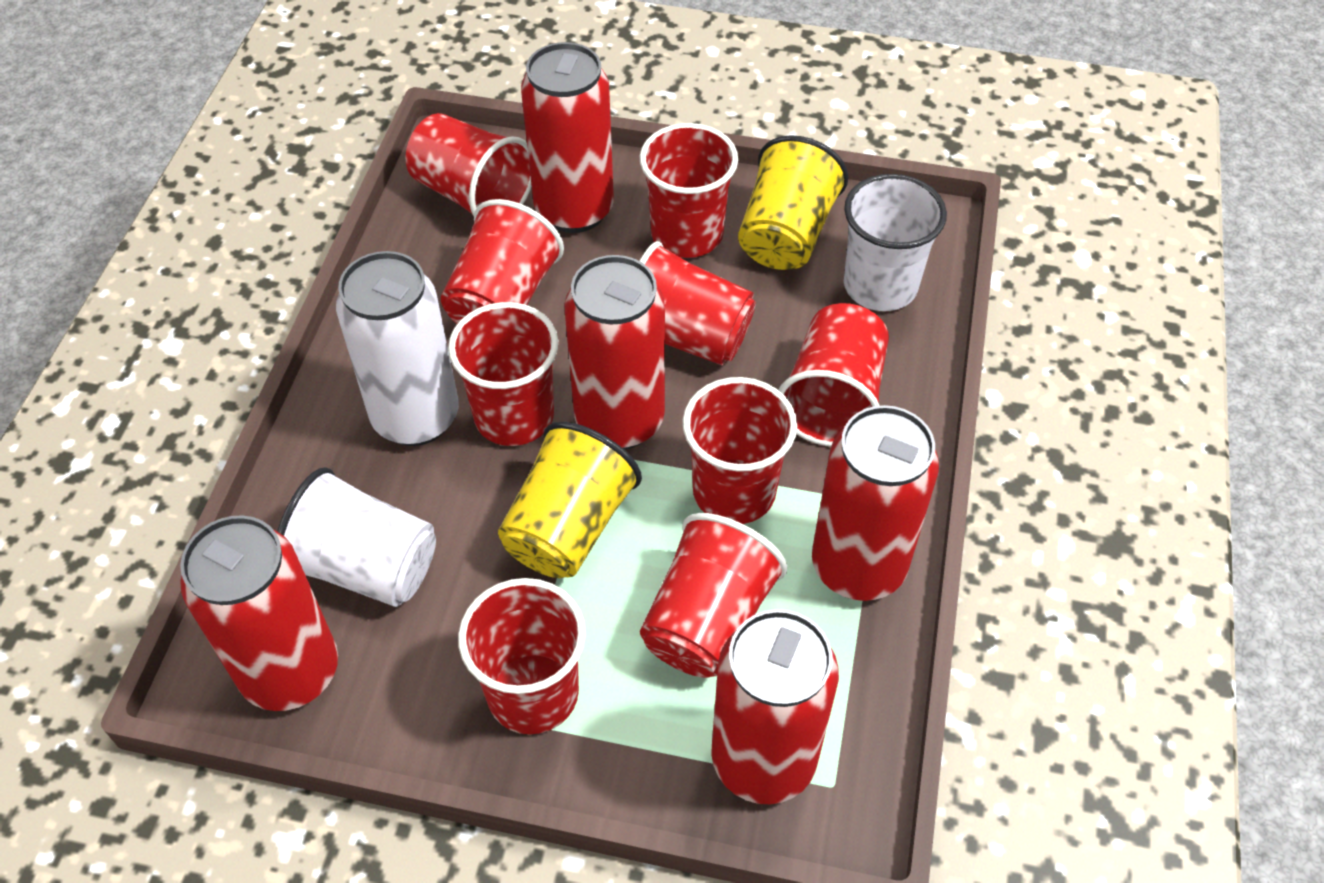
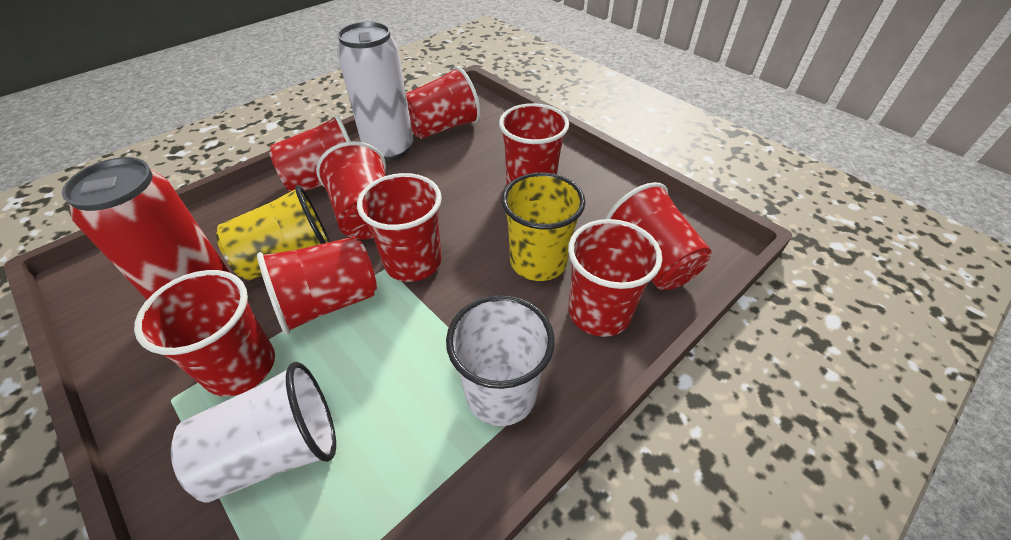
red can: 5 -> 1

